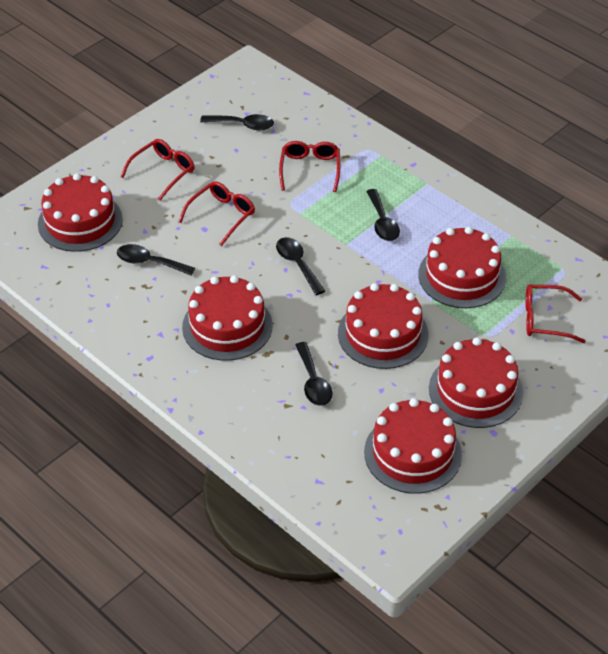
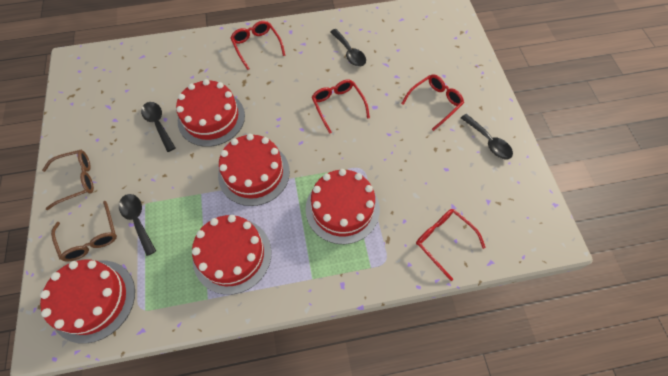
black spoon: 5 -> 4
brown glasses: 0 -> 2
red cake: 6 -> 5

